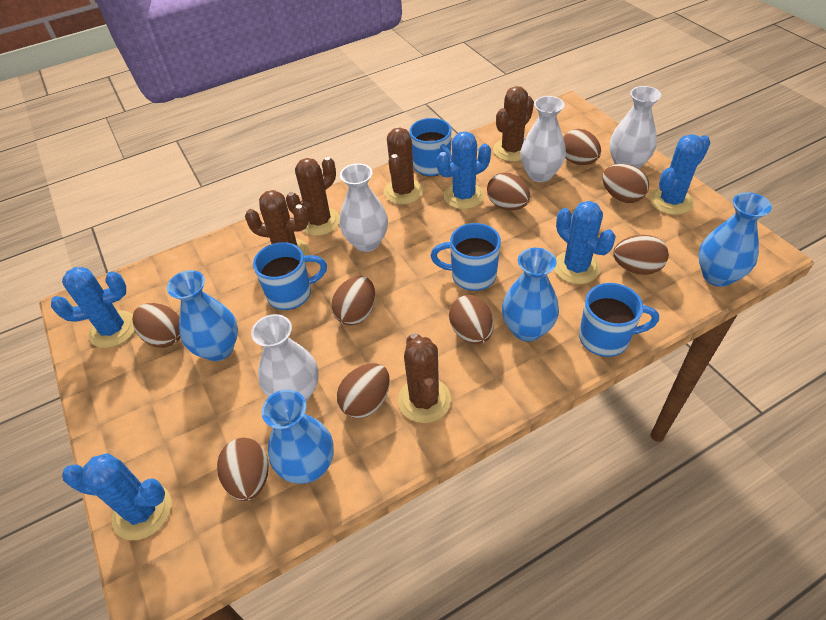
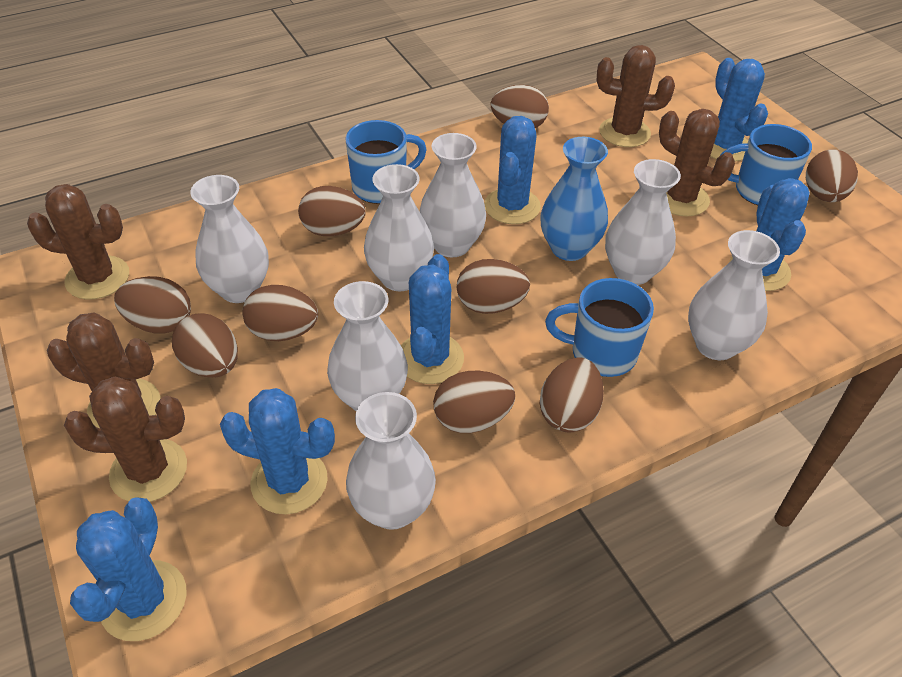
blue cactus: 5 -> 6
blue mug: 4 -> 3
blue vase: 4 -> 1
white vase: 4 -> 7

